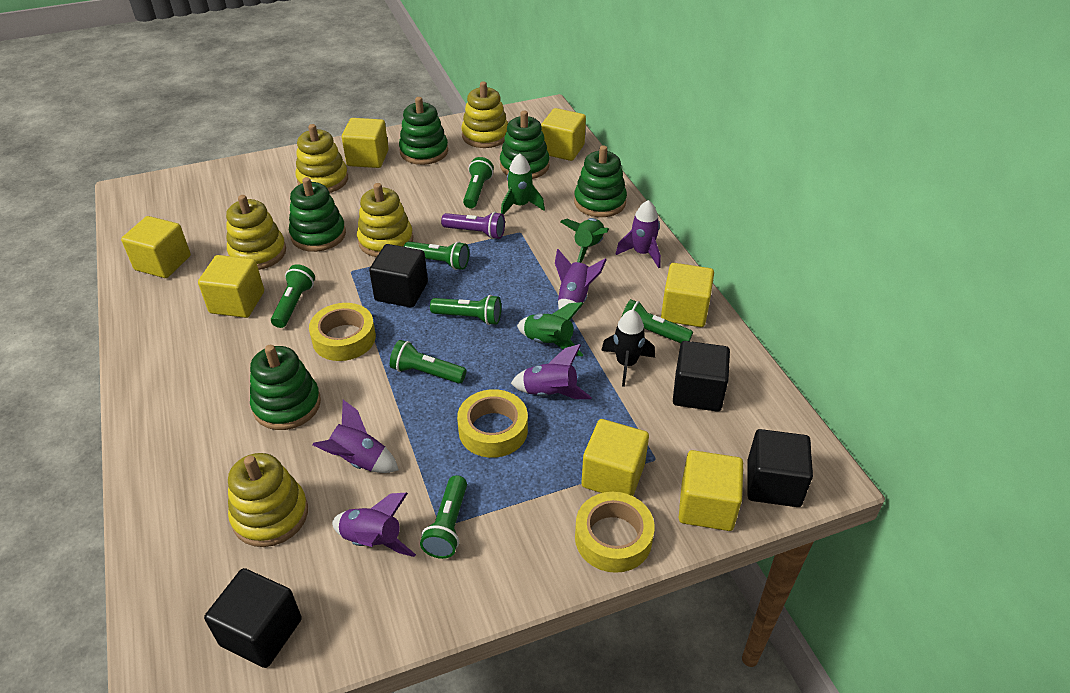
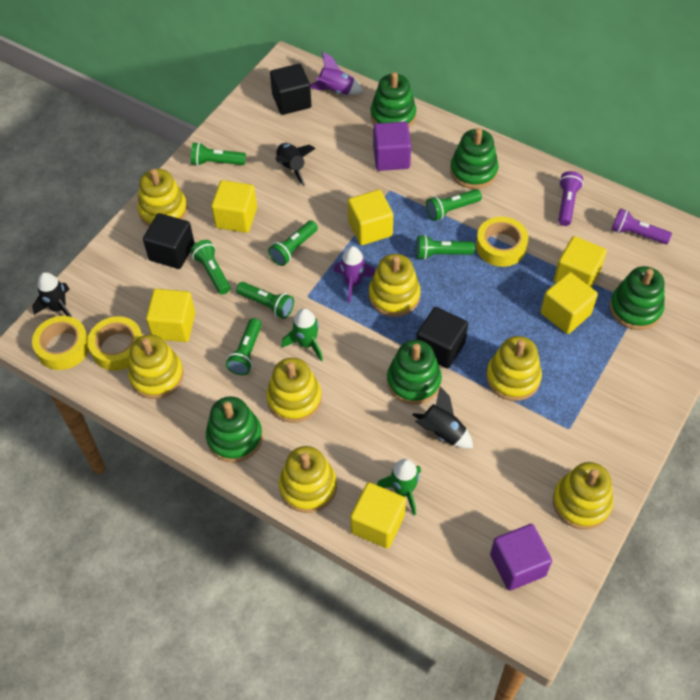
black cube: 4 -> 3
black rocket: 1 -> 3
green rocket: 3 -> 2
purple cube: 0 -> 2
purple flashlight: 1 -> 2
purple rocket: 5 -> 2
yellow cube: 7 -> 6
yellow stacking toy: 5 -> 7

